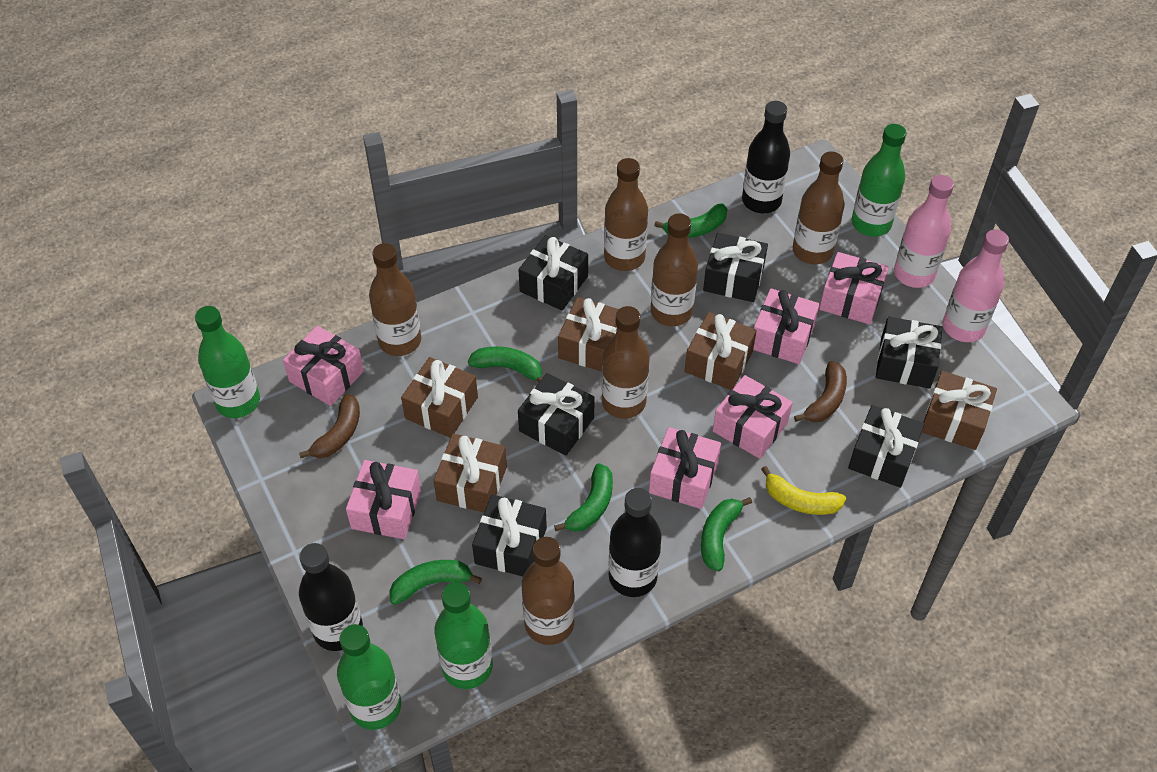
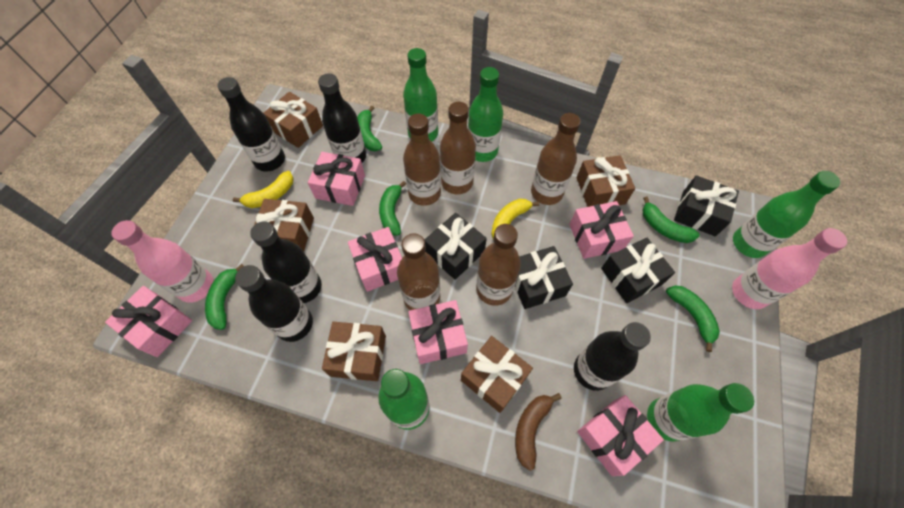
black bottle: 3 -> 5
black gift: 6 -> 4
brown banana: 2 -> 1
brown bottle: 6 -> 5
green bottle: 4 -> 5
yellow banana: 1 -> 2

